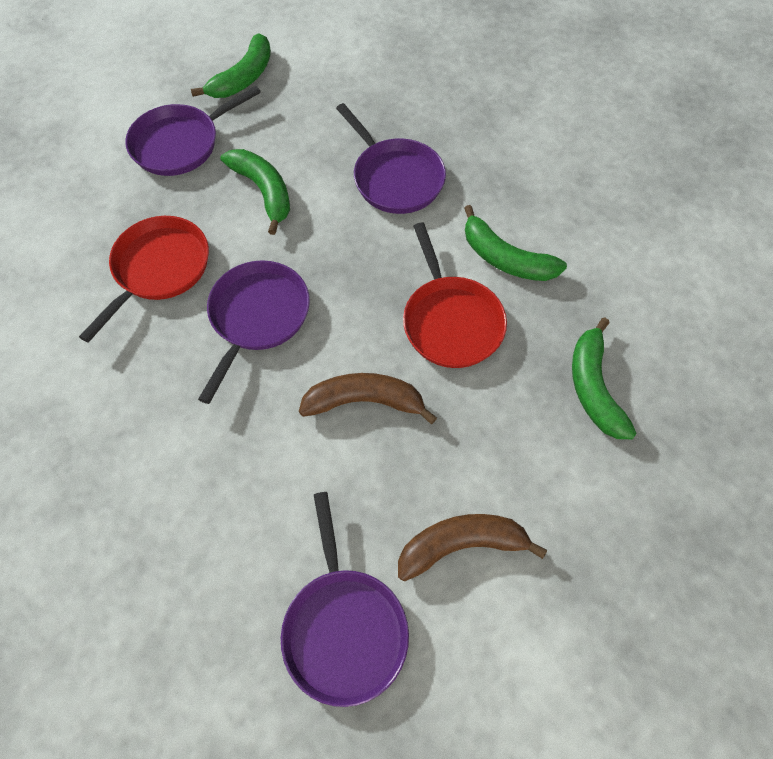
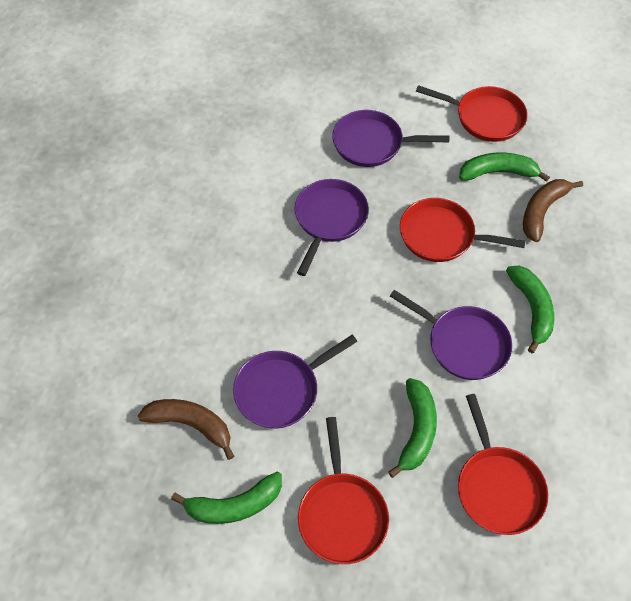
red pan: 2 -> 4

